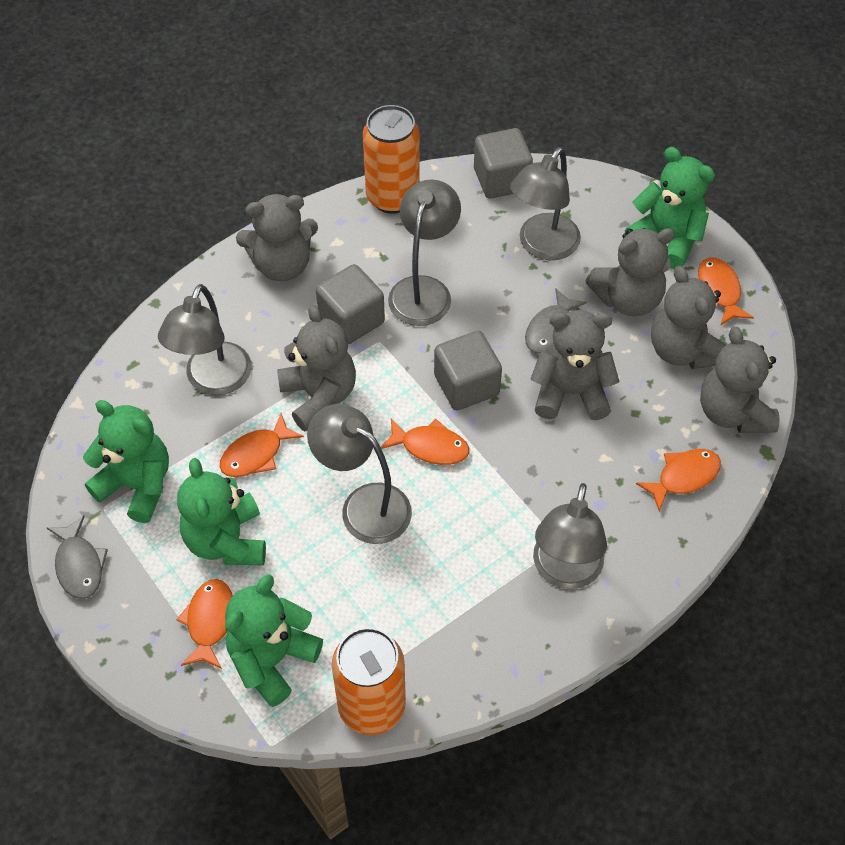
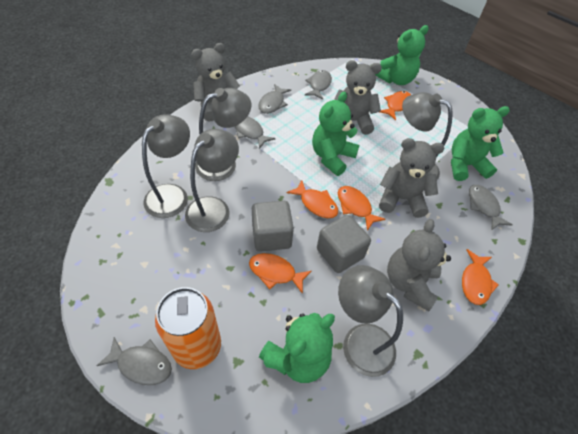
grey cube: 3 -> 2
grey fish: 2 -> 5
grey teddy bear: 6 -> 4
orange can: 2 -> 1

